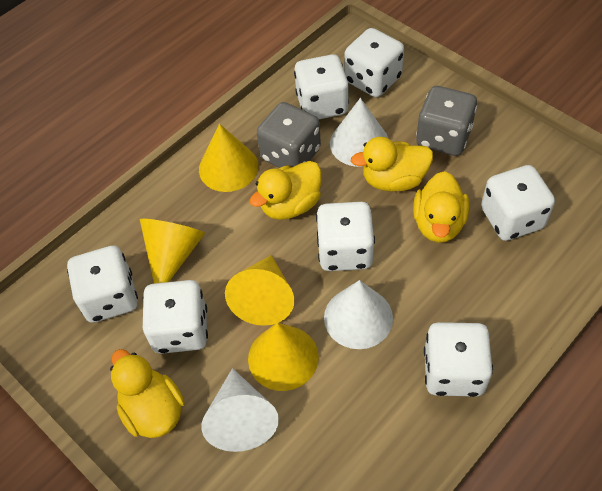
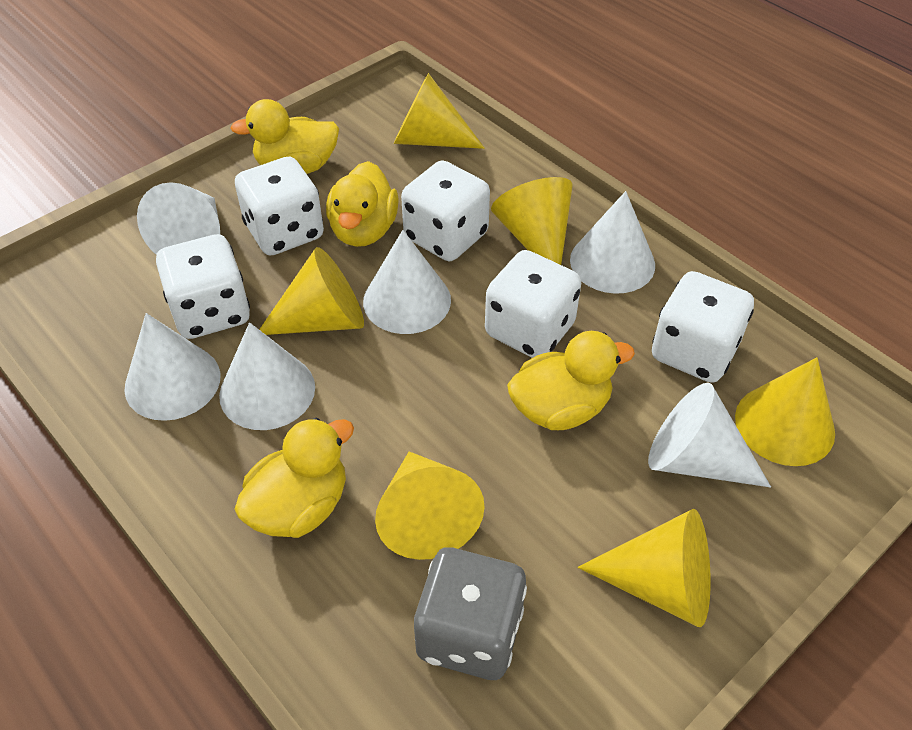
grey dice: 2 -> 1
white cone: 3 -> 6
white dice: 7 -> 5
yellow cone: 4 -> 6

